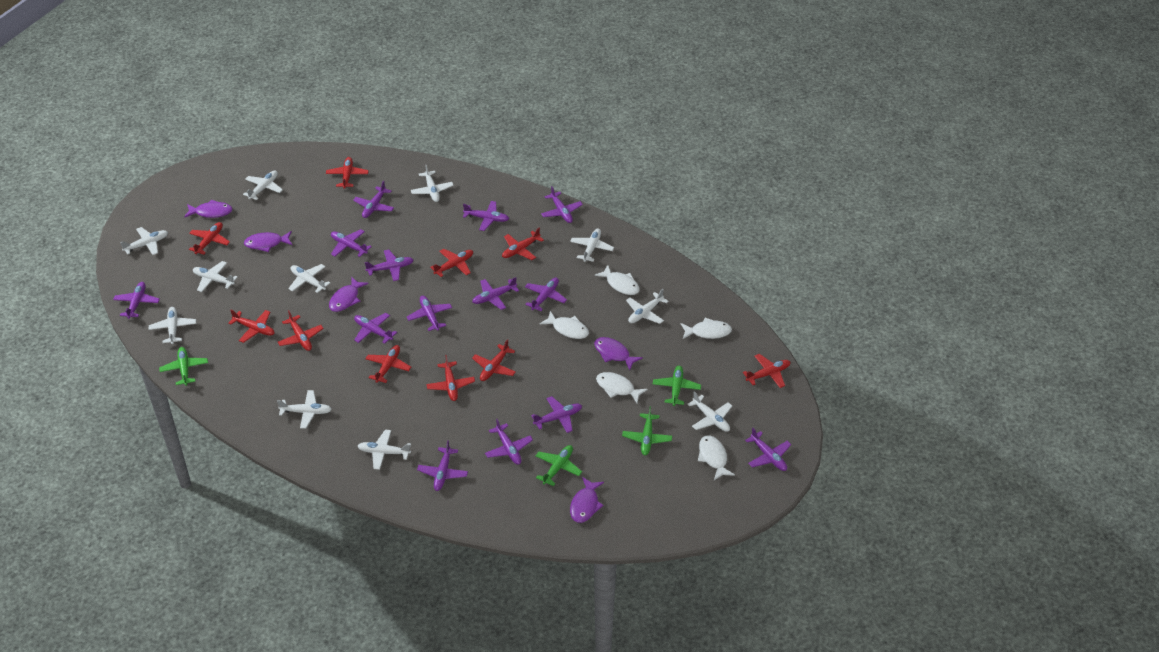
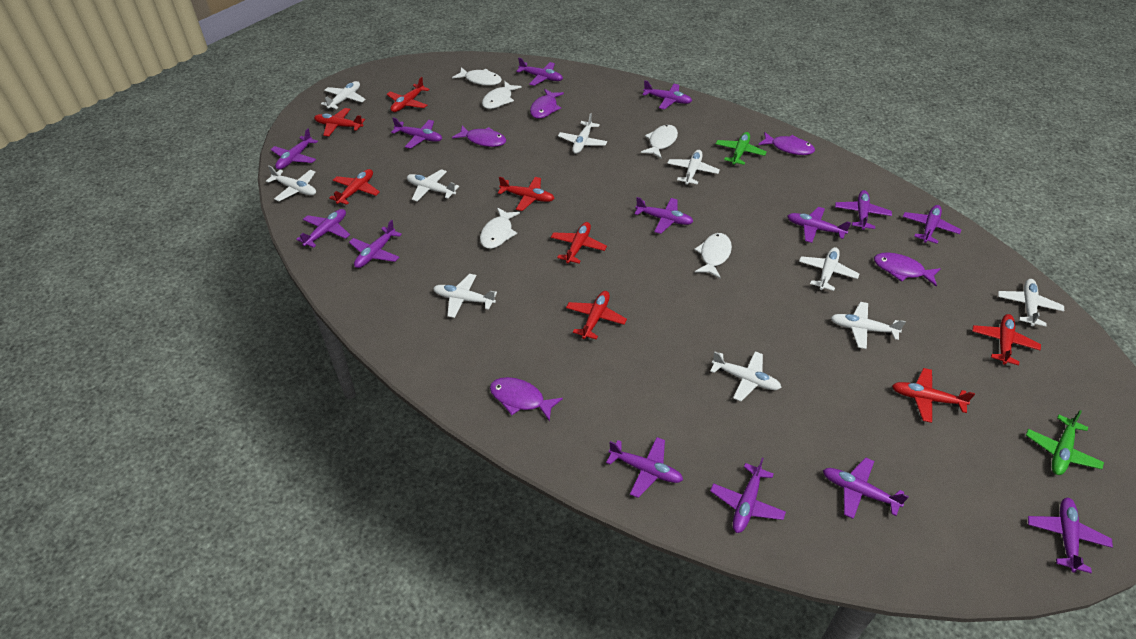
green plane: 4 -> 2
red plane: 10 -> 8
white plane: 11 -> 10

